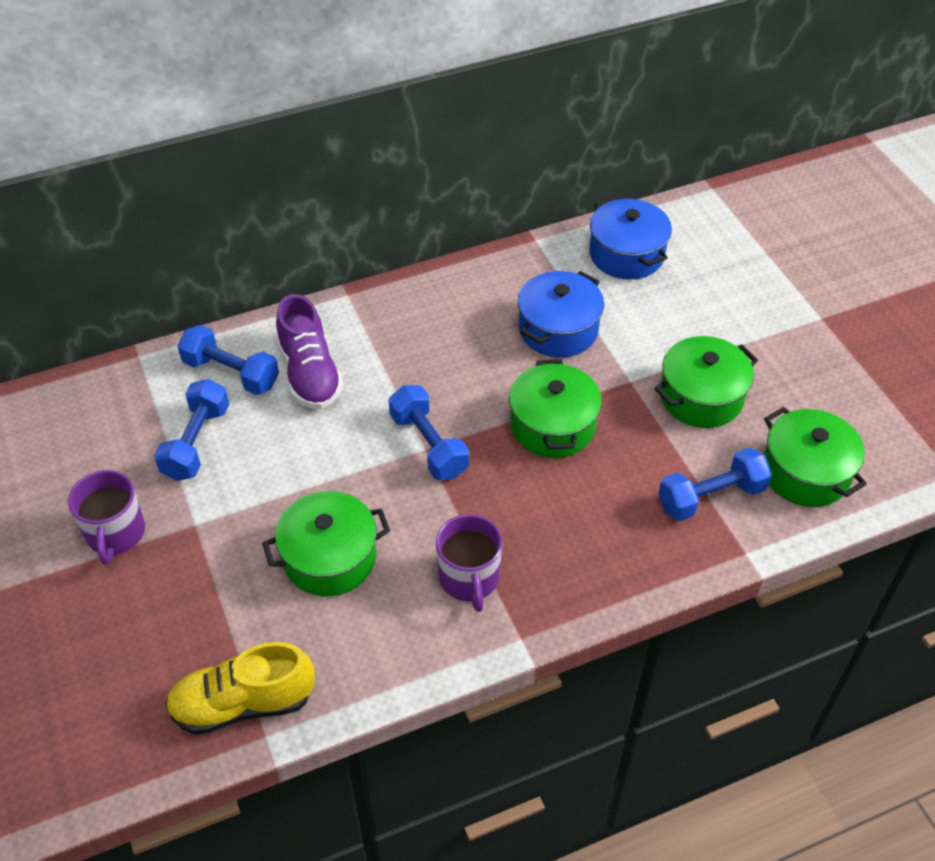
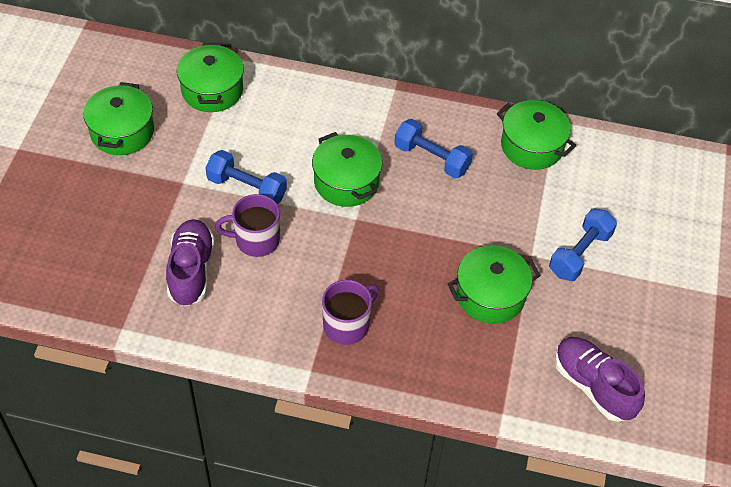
blue dumbbell: 4 -> 3
blue pot: 2 -> 0
green pot: 4 -> 5
purple shoe: 1 -> 2
yellow shoe: 1 -> 0

